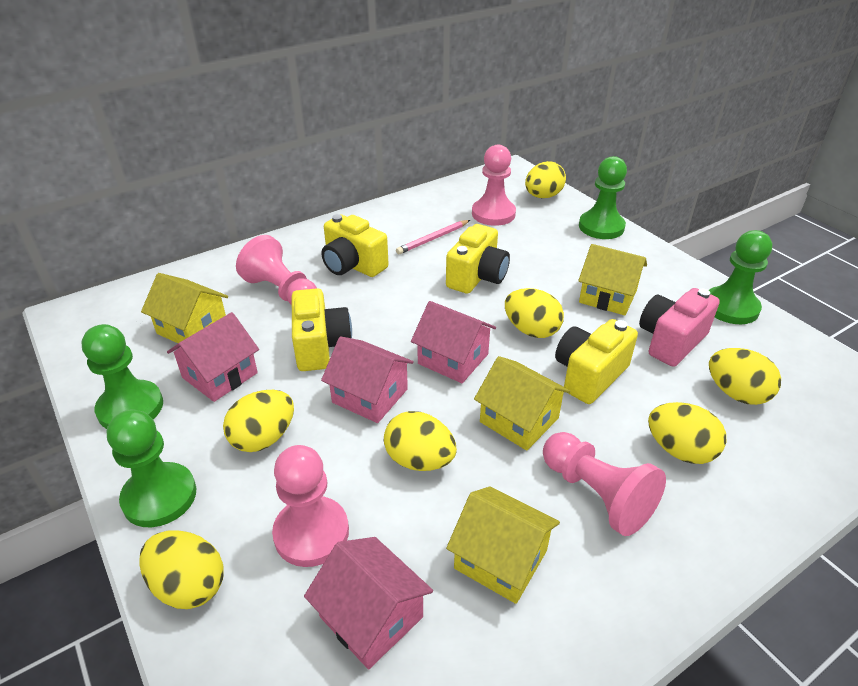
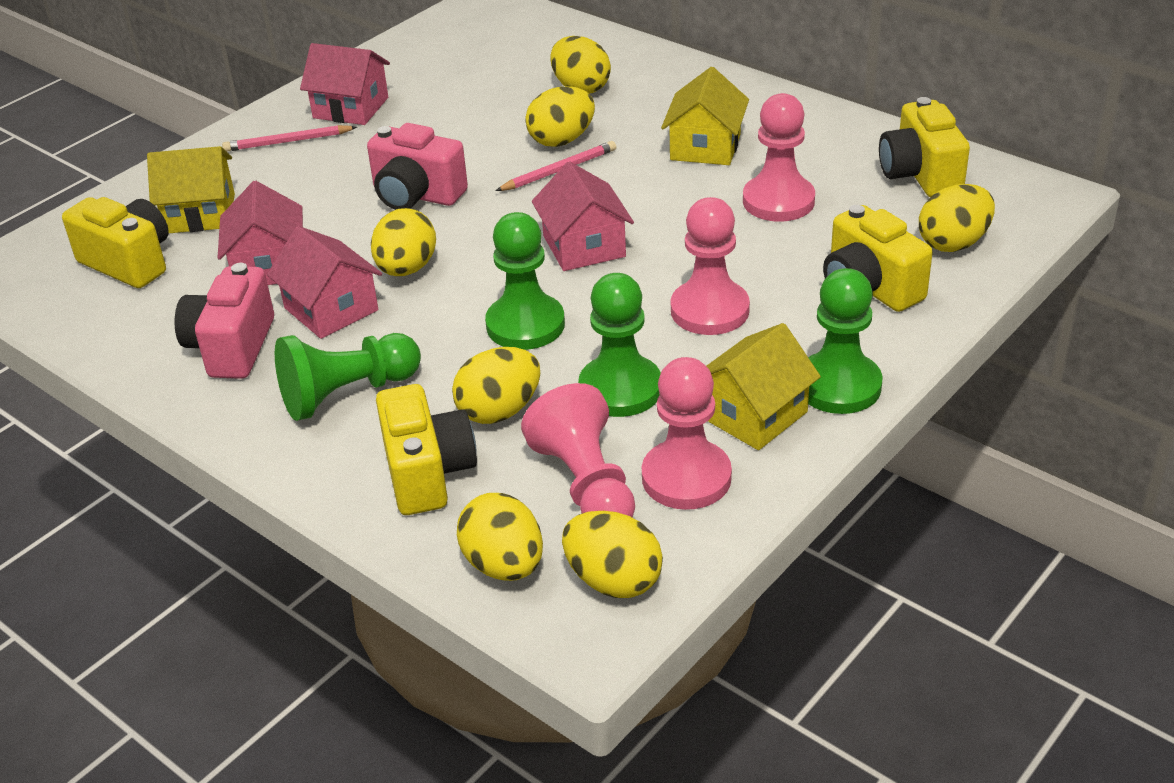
pink camera: 1 -> 2
pink pencil: 1 -> 2
yellow house: 4 -> 3

